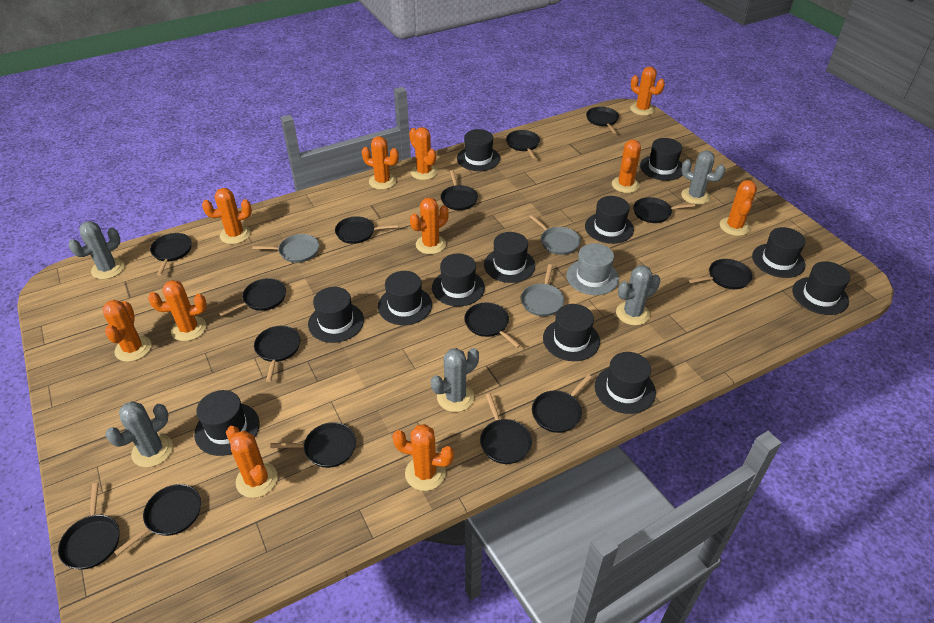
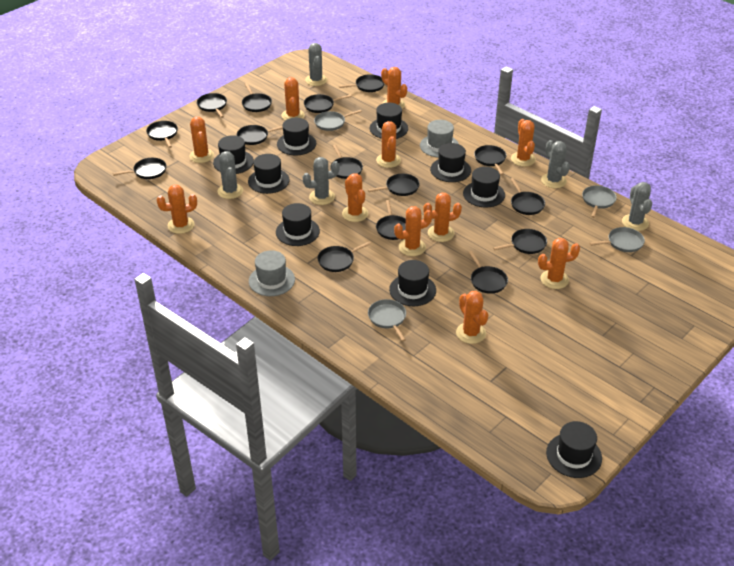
black hat: 12 -> 9
grey hat: 1 -> 2
grey pan: 3 -> 4

